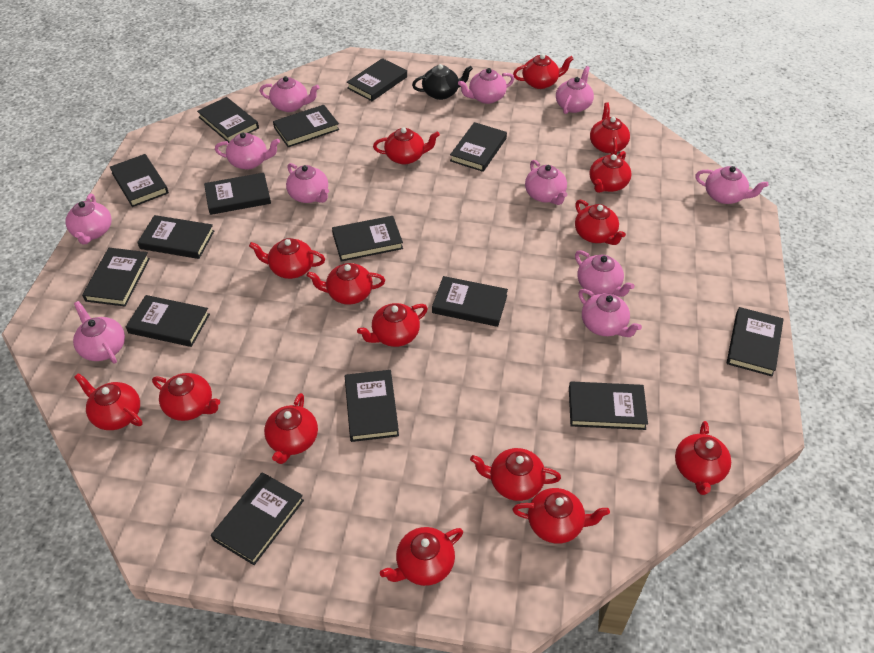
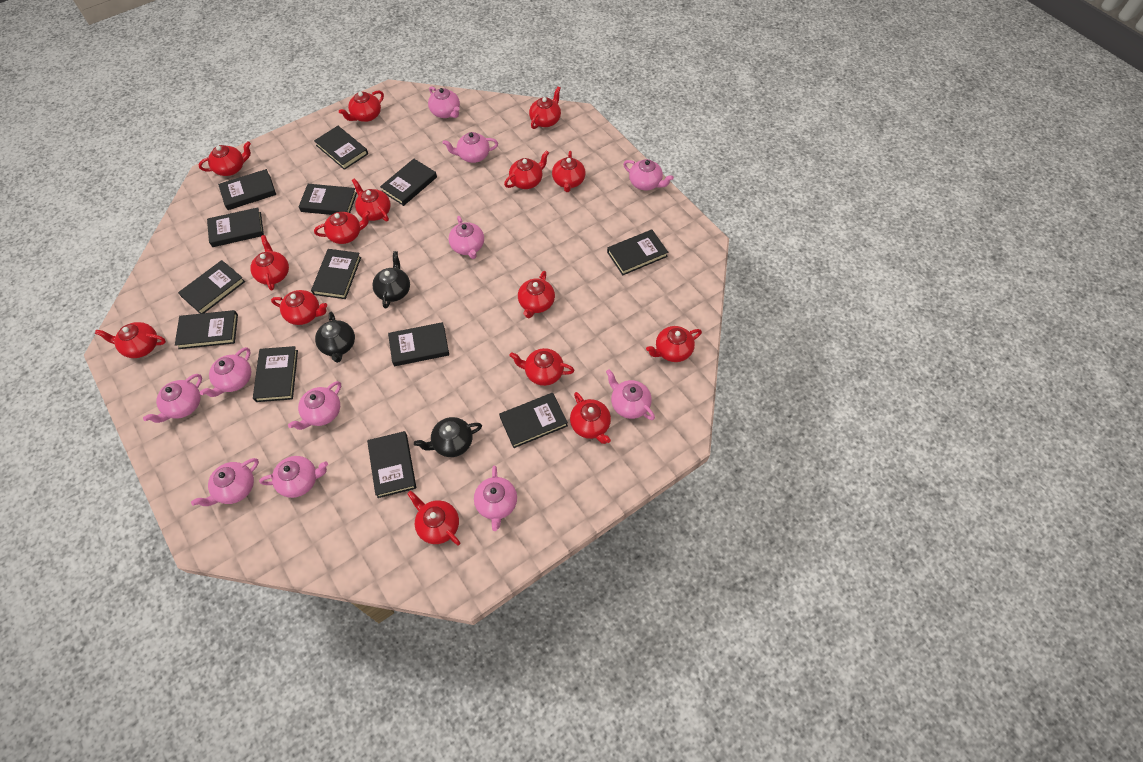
black book: 15 -> 13
black teapot: 1 -> 3

